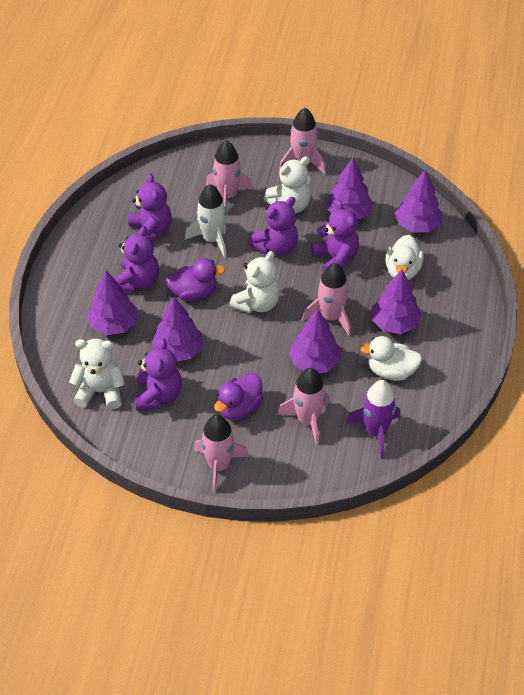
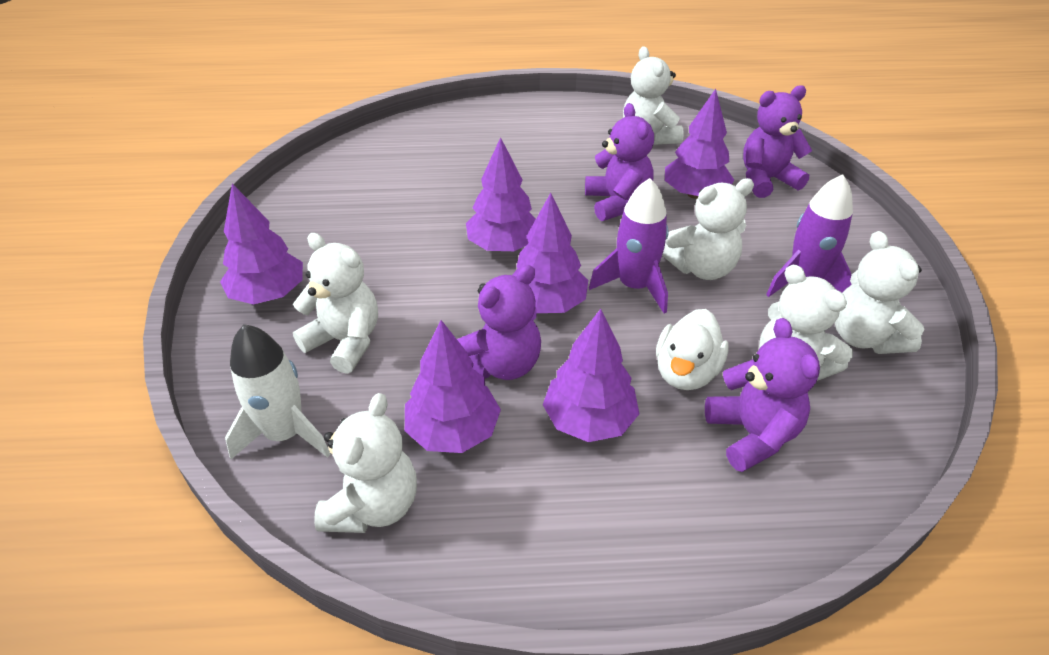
pink rocket: 5 -> 0
purple duck: 2 -> 0
purple rocket: 1 -> 2
purple teddy bear: 5 -> 4
white duck: 2 -> 1
white teddy bear: 3 -> 6

